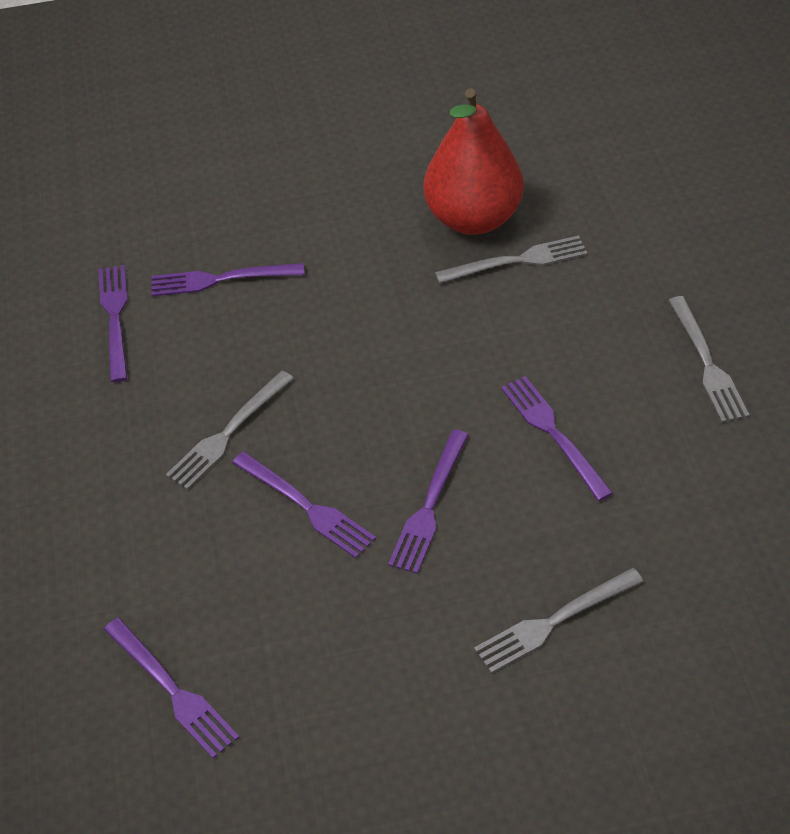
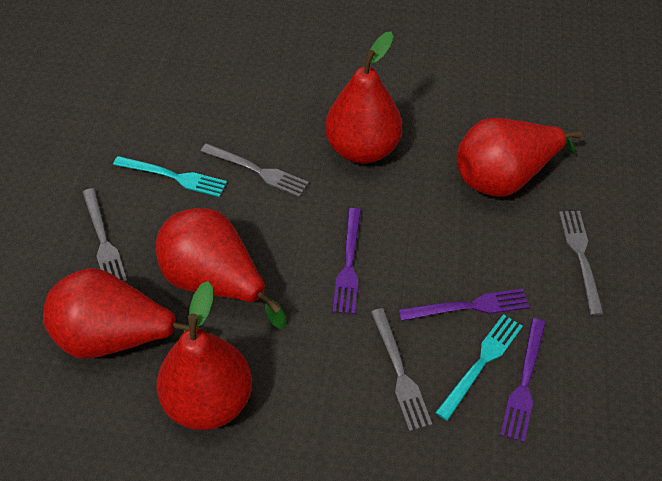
purple fork: 6 -> 3
red pear: 1 -> 5
turquoise fork: 0 -> 2

